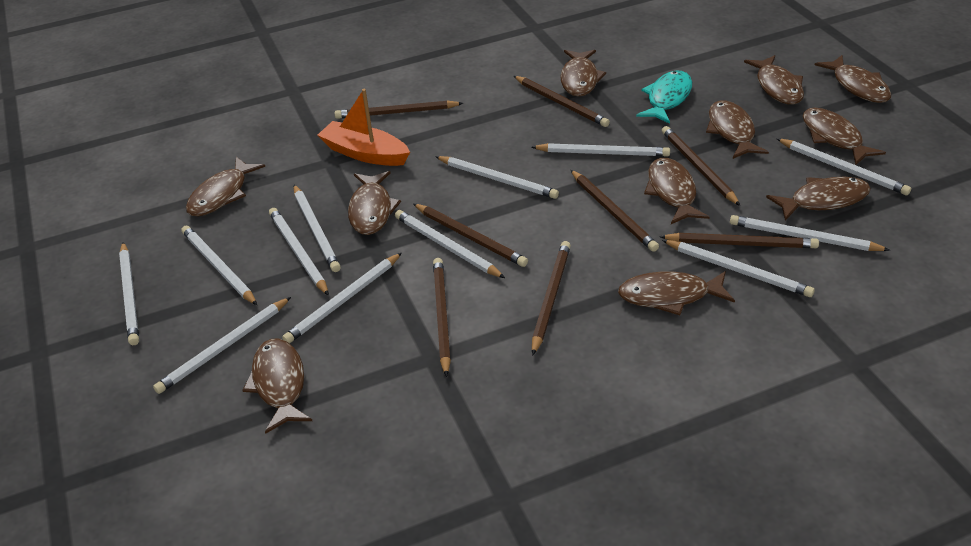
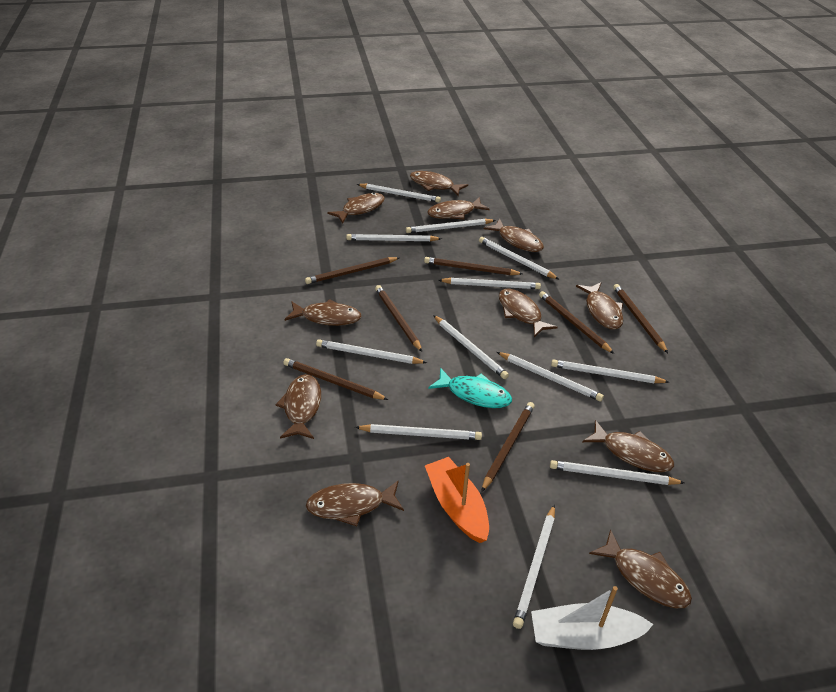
brown pencil: 8 -> 7
white boat: 0 -> 1

